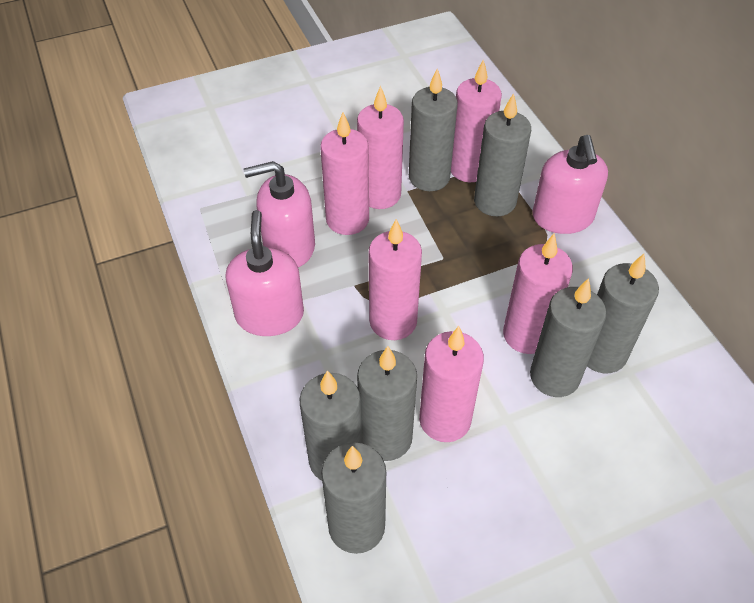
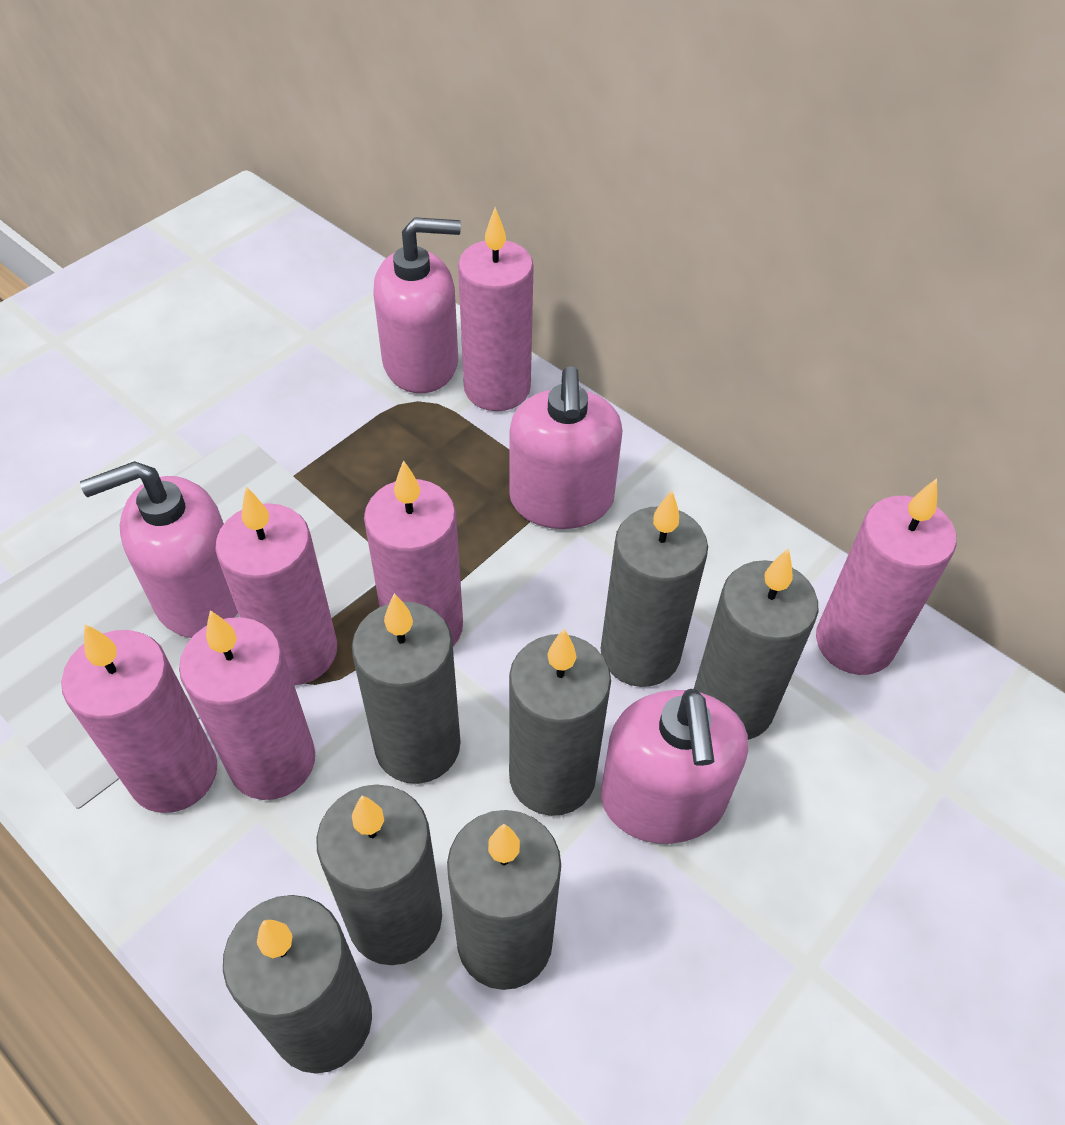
pink soap dispenser: 3 -> 4

